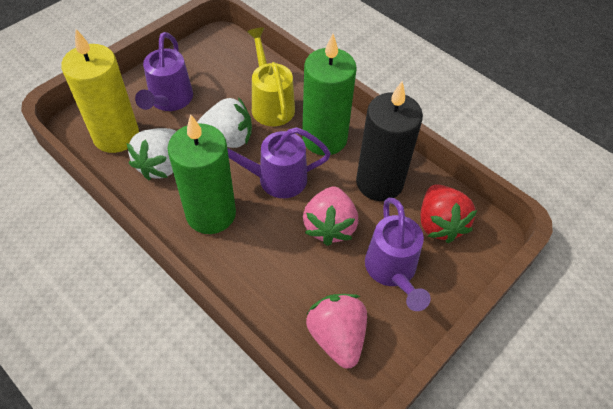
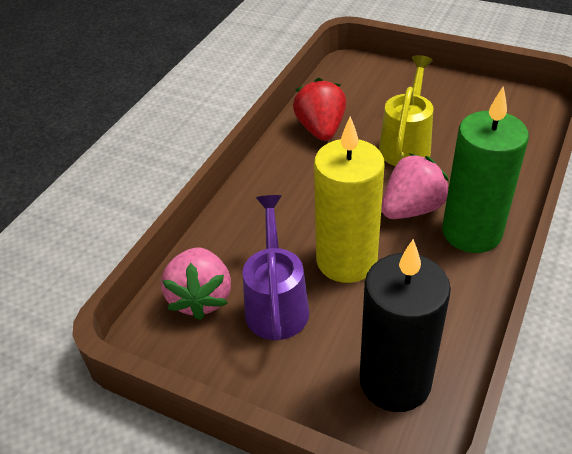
green candle: 2 -> 1
purple watering can: 3 -> 1
white strawberry: 2 -> 0

